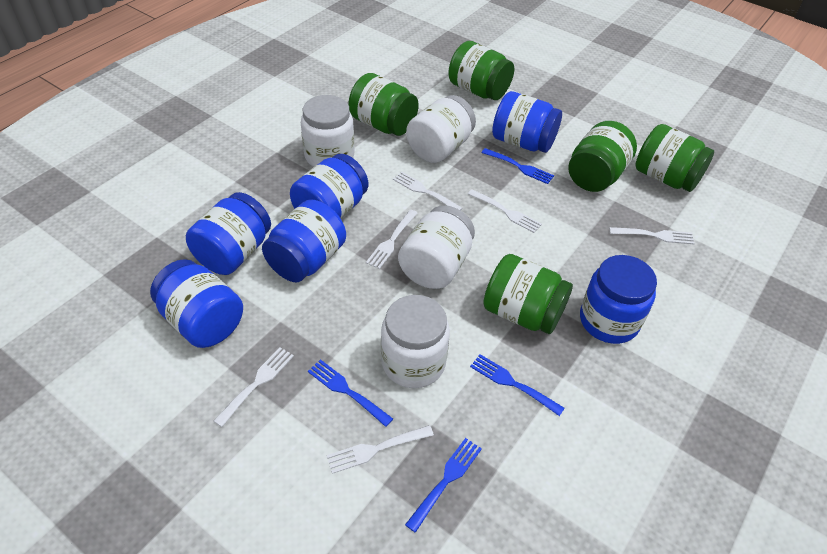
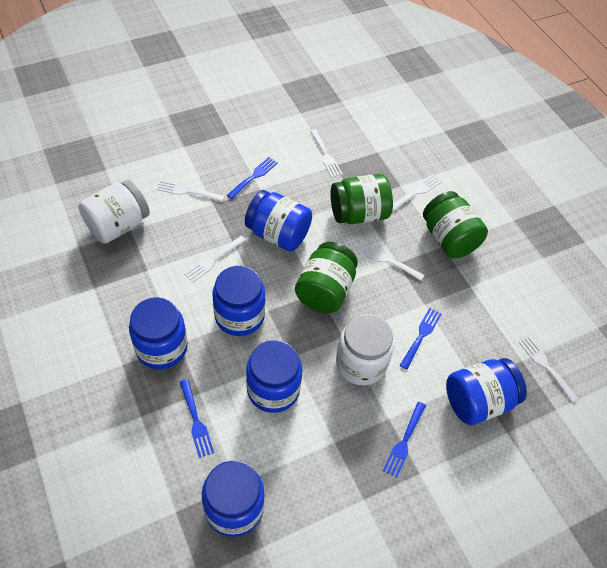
green jar: 5 -> 3
white jar: 4 -> 2

